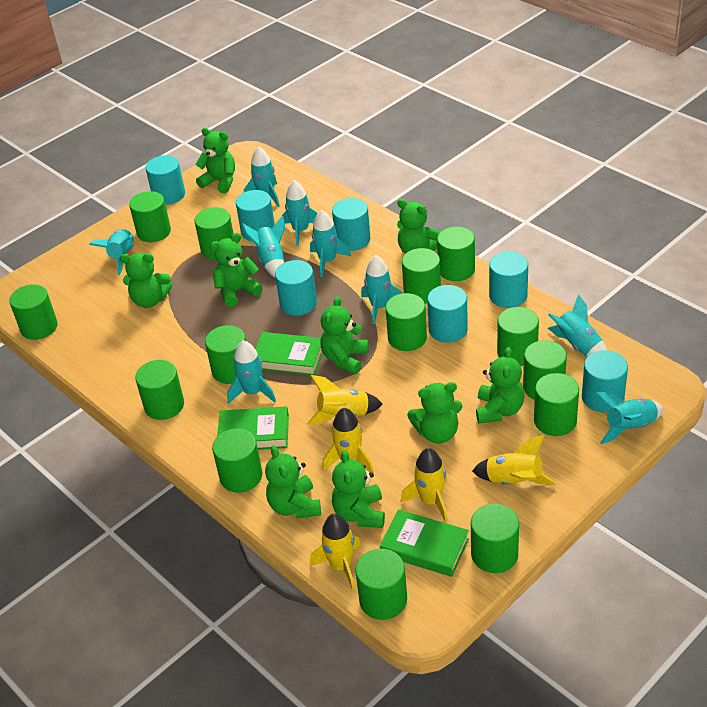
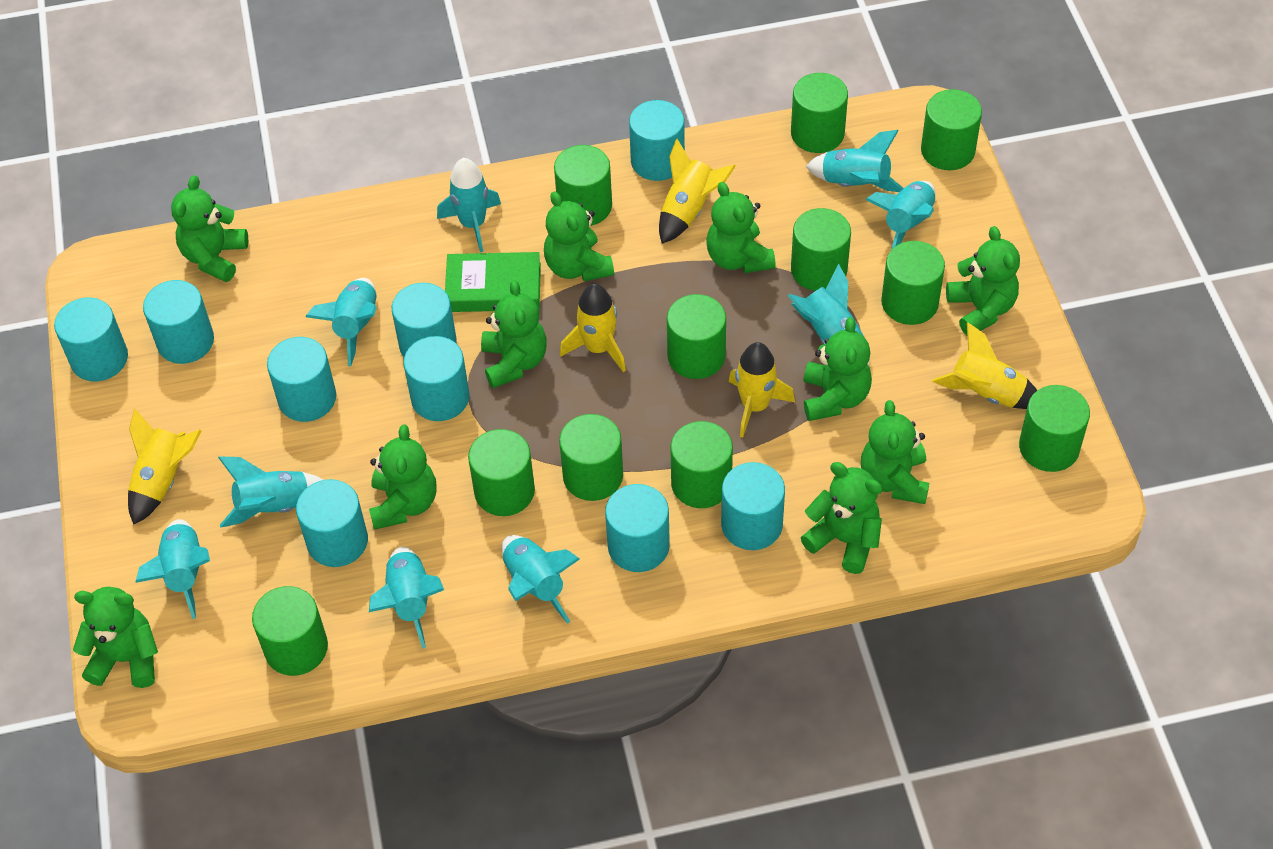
green book: 3 -> 1
green cylinder: 14 -> 11
green teddy bear: 9 -> 10
turquoise cylinder: 7 -> 9

